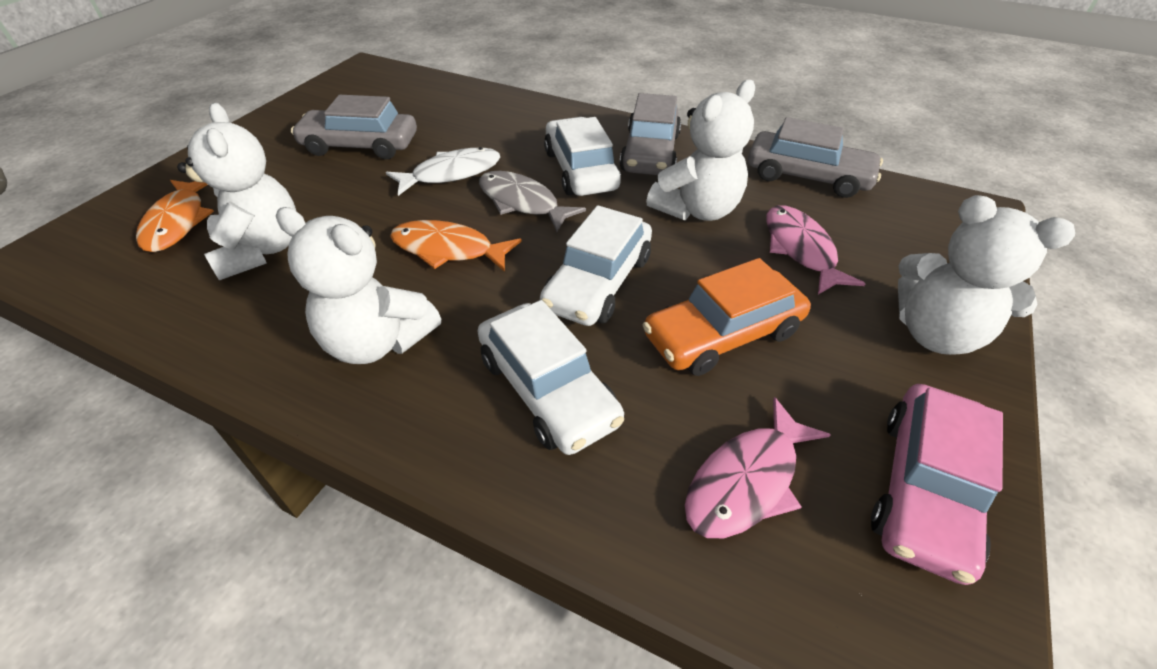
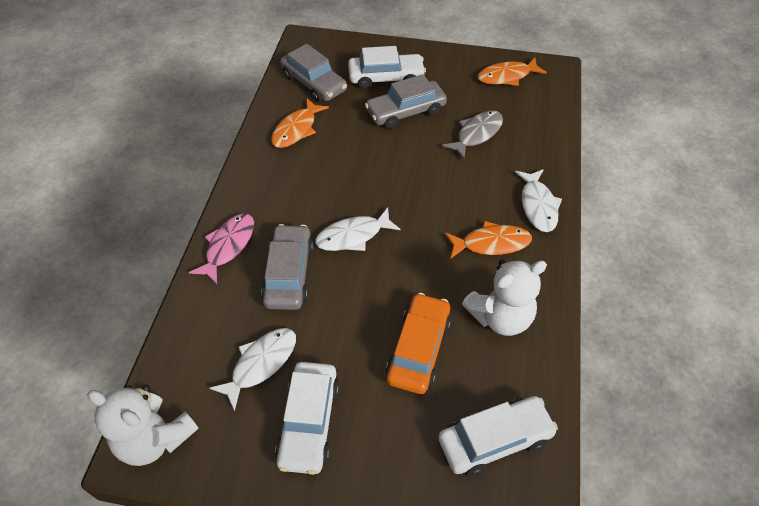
orange fish: 2 -> 3
pink car: 1 -> 0
pink fish: 2 -> 1
white fish: 1 -> 3
white teddy bear: 4 -> 2

